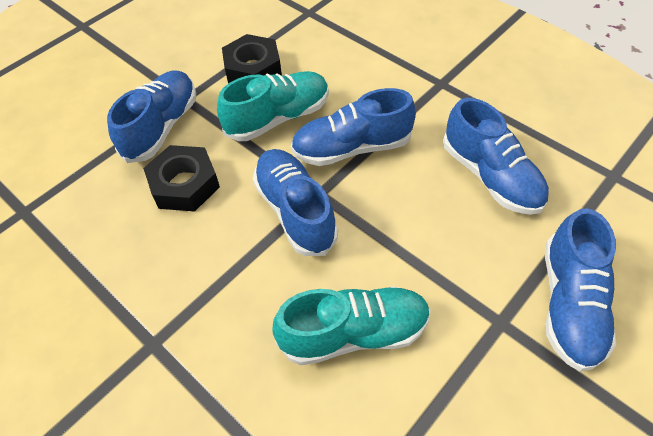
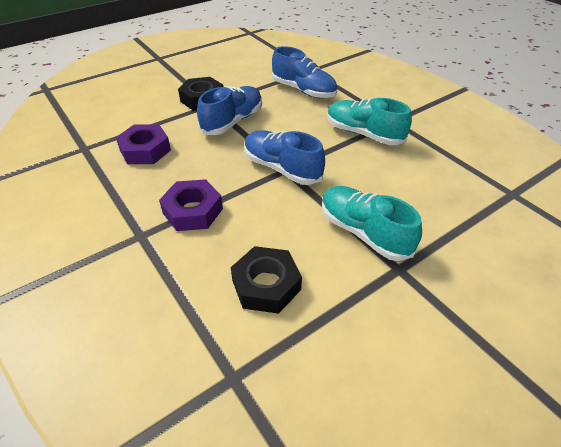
blue shoe: 5 -> 3
purple nut: 0 -> 2

